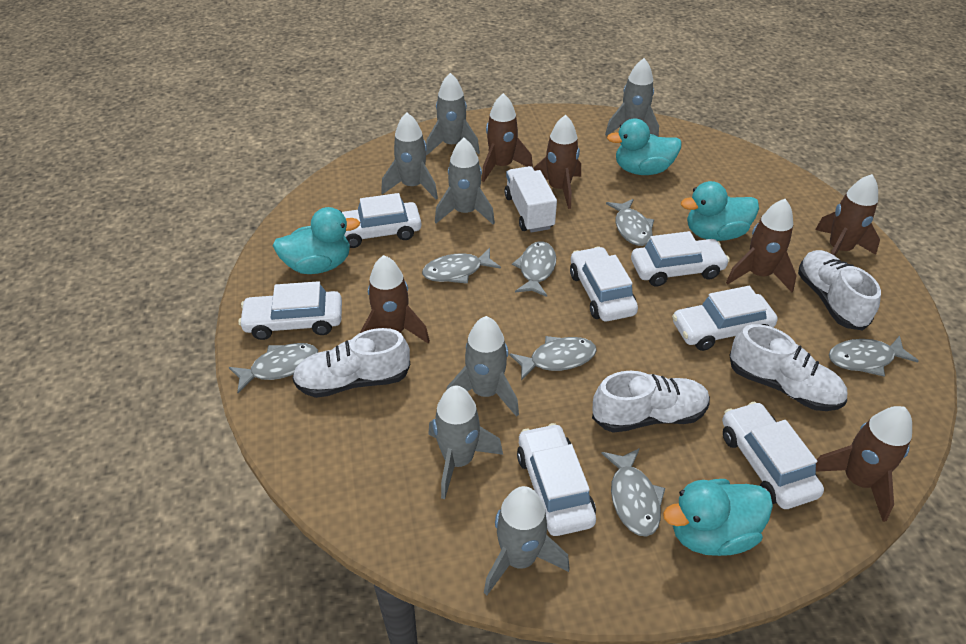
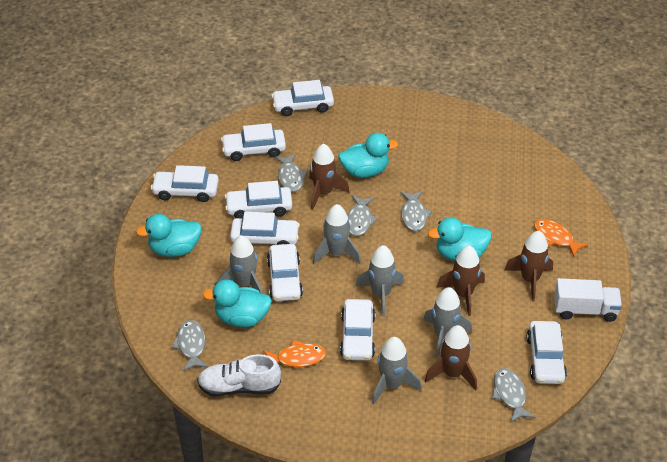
brown rocket: 6 -> 4
grey fish: 7 -> 5
grey rocket: 7 -> 5
orange fish: 0 -> 2
white car: 7 -> 8
white shoe: 4 -> 1

